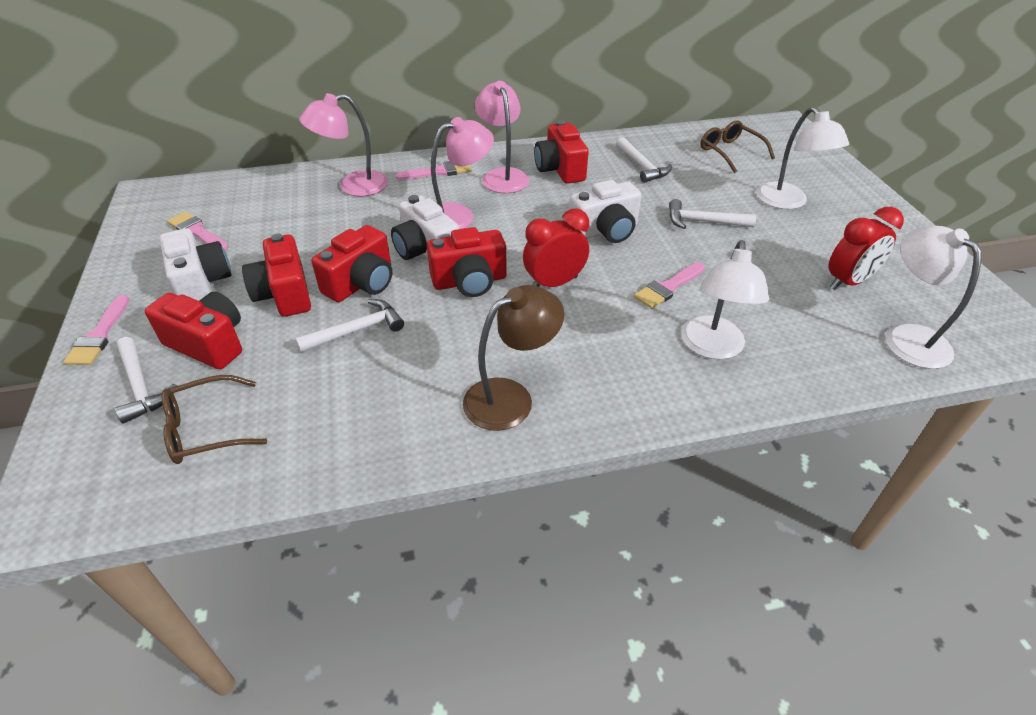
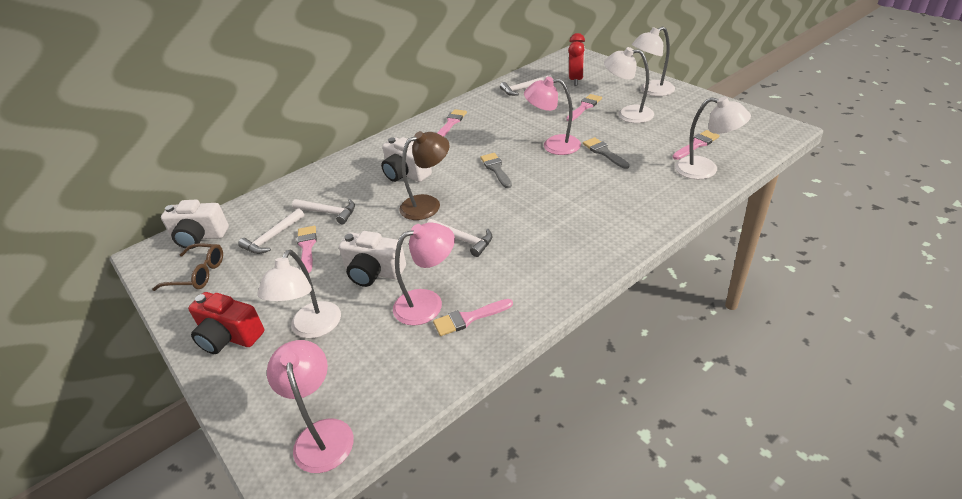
brown glasses: 2 -> 1
grey brush: 0 -> 2
pink brush: 4 -> 5
red camera: 5 -> 1
red clock: 2 -> 1
white lamp: 3 -> 4

